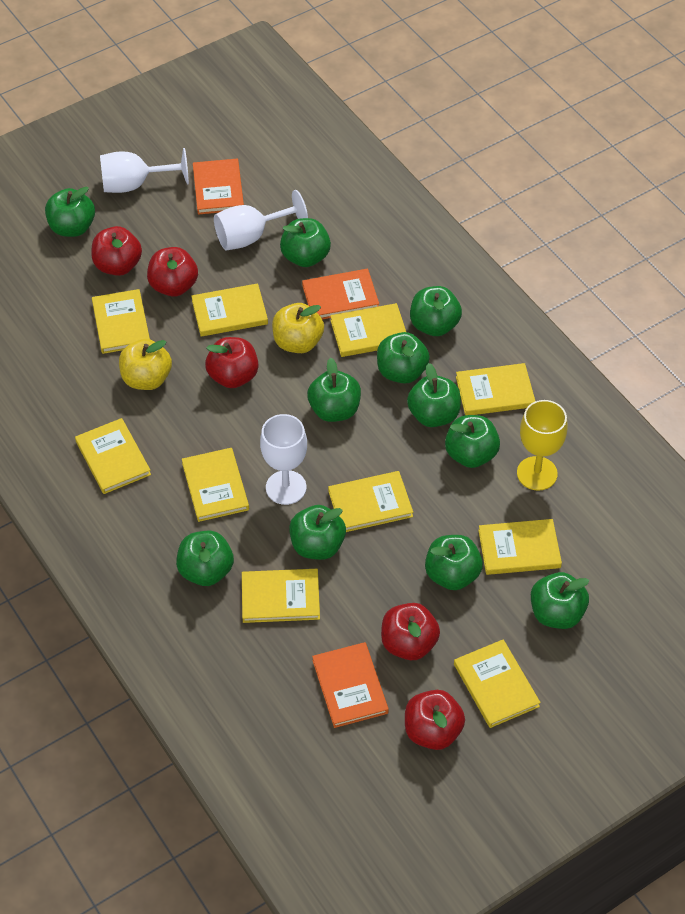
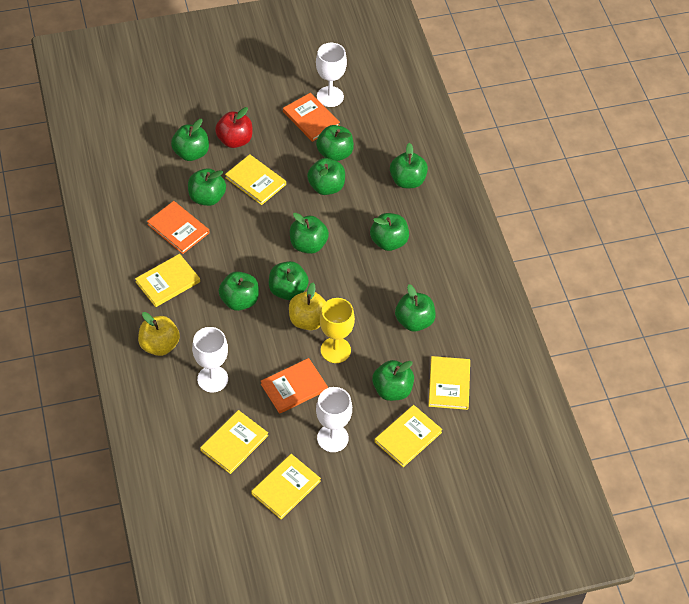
red apple: 5 -> 1
yellow book: 10 -> 6

